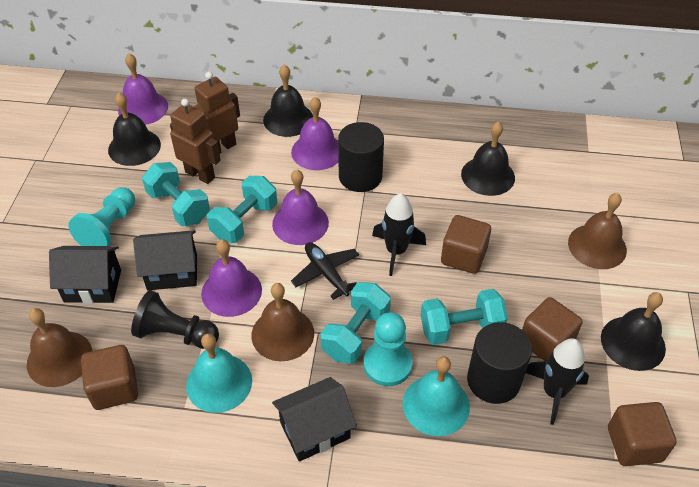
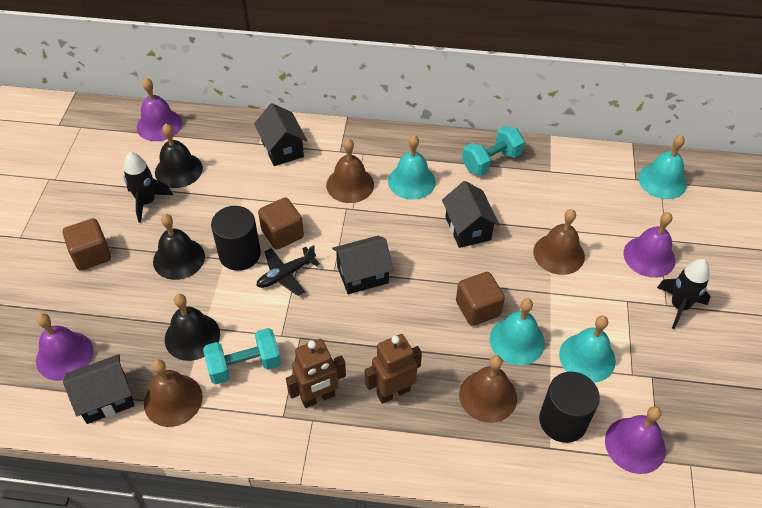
black bell: 4 -> 3
black house: 3 -> 4
black pawn: 1 -> 0
brown bell: 3 -> 4
brown cube: 4 -> 3
turquoise bell: 2 -> 4
turquoise dumbbell: 4 -> 2
turquoise pawn: 2 -> 0

